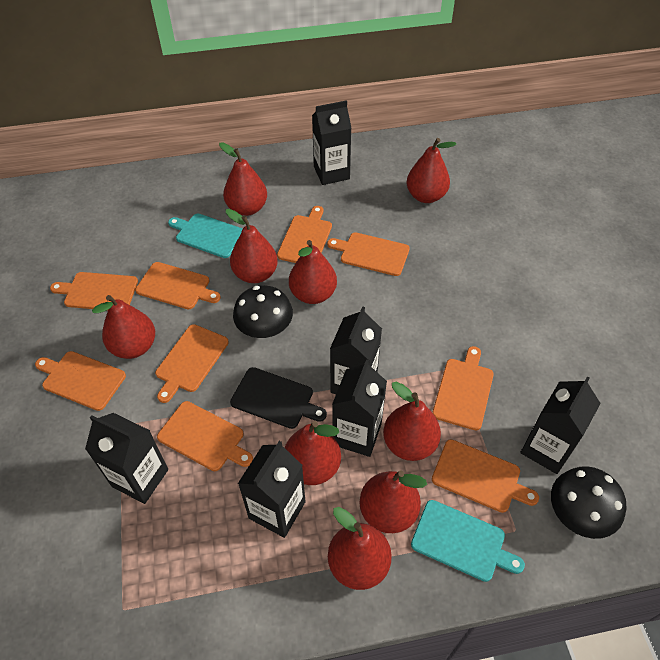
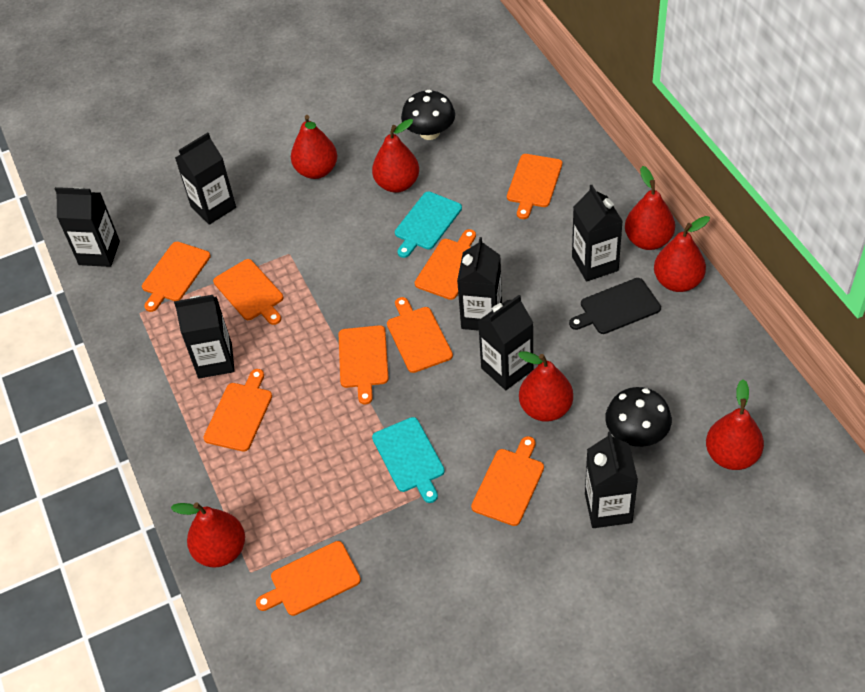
black carton: 6 -> 7
red pear: 9 -> 7

